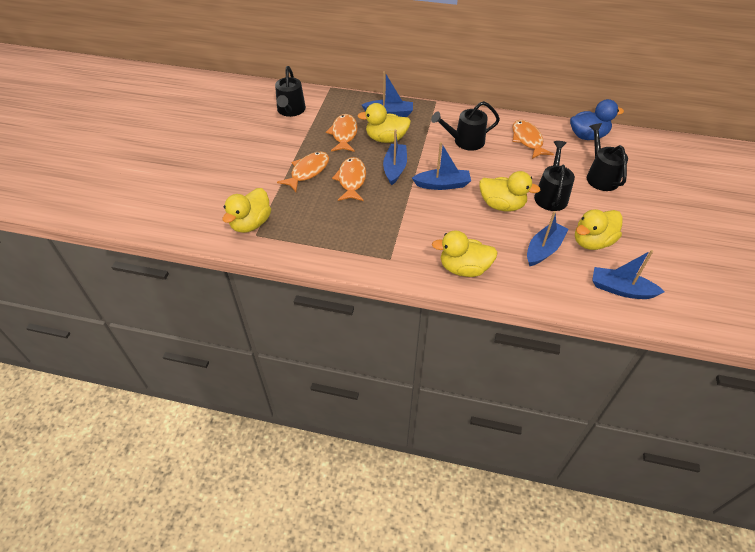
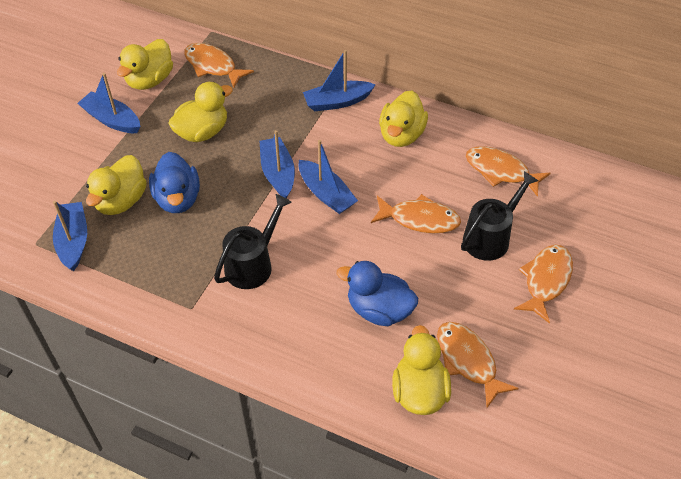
black watering can: 4 -> 2
blue duck: 1 -> 2
orange fish: 4 -> 5

